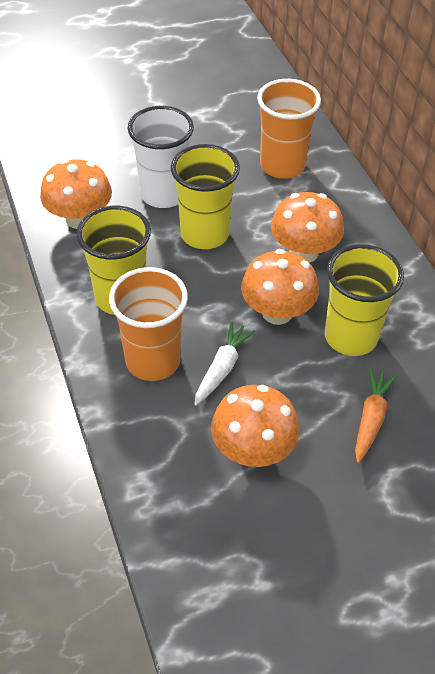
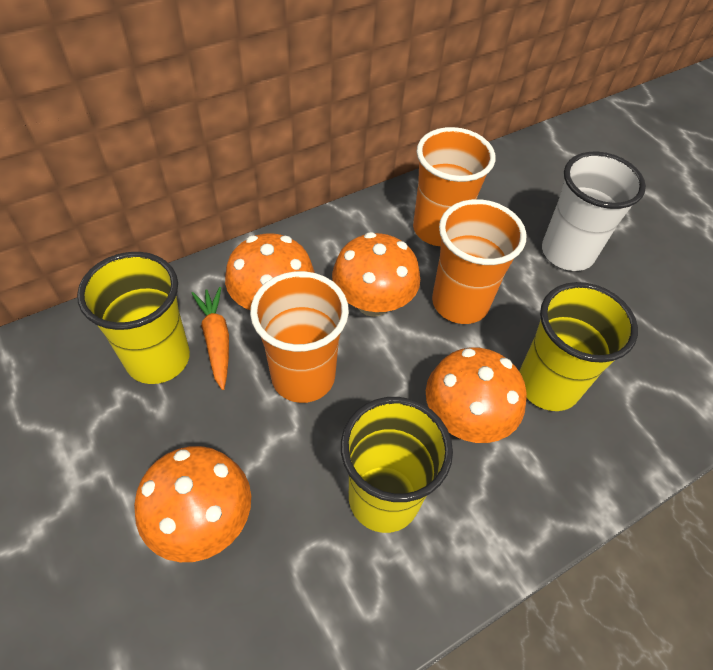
orange cup: 2 -> 3
white carrot: 1 -> 0

